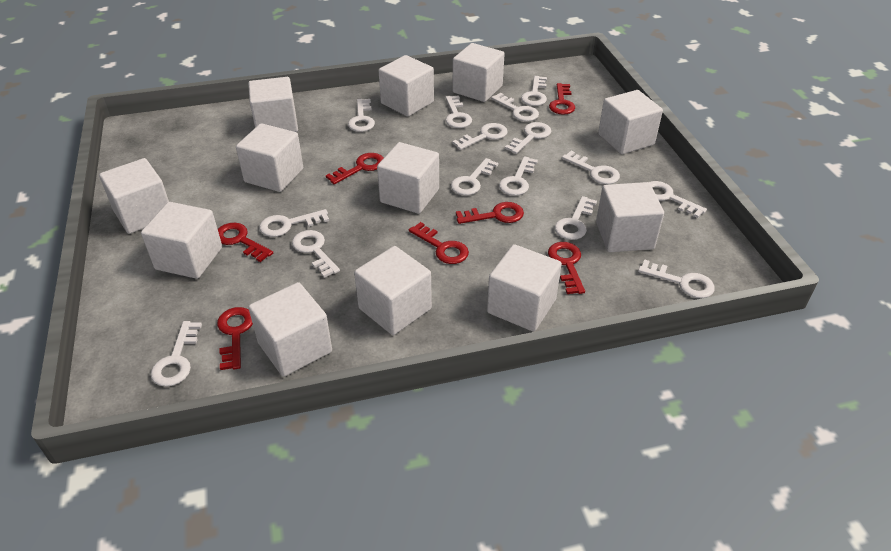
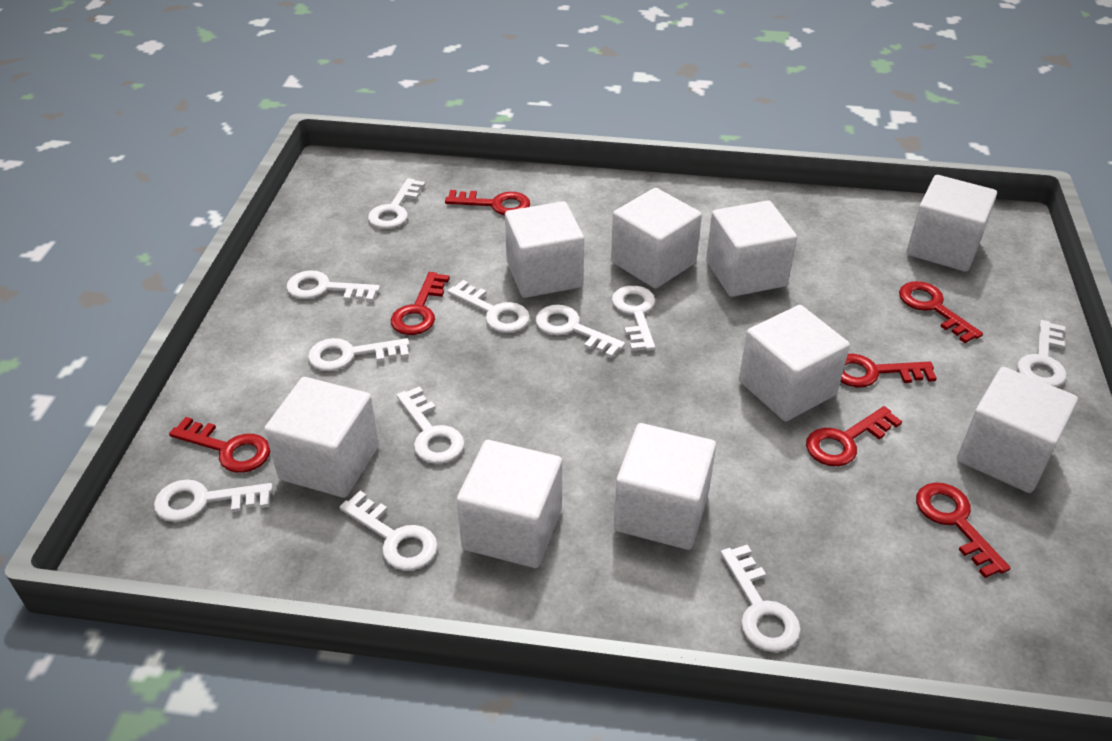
white cube: 12 -> 9
white key: 15 -> 11

